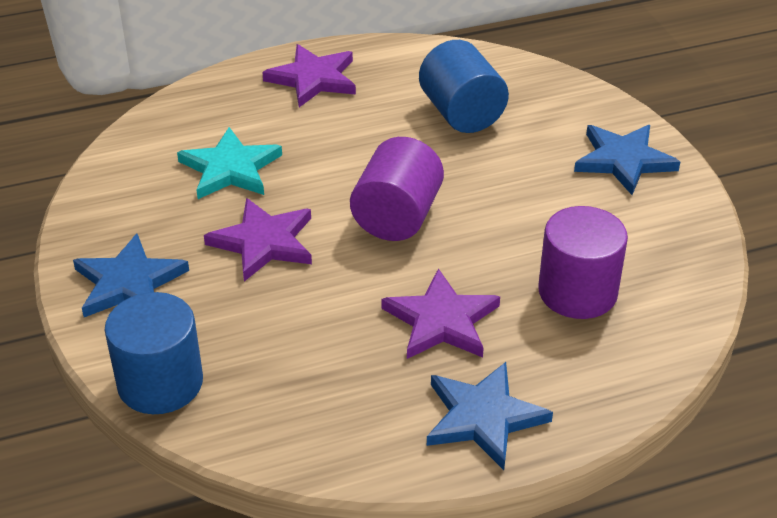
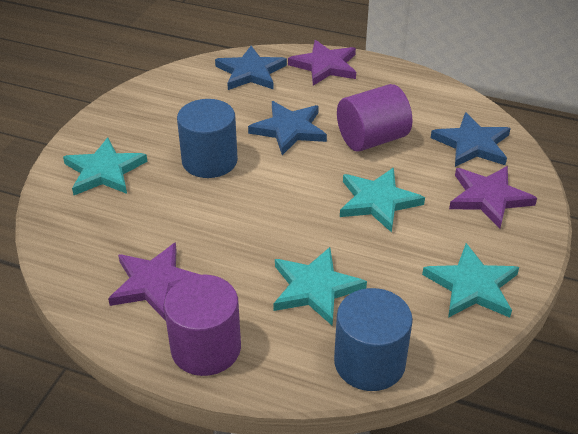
turquoise star: 1 -> 4

